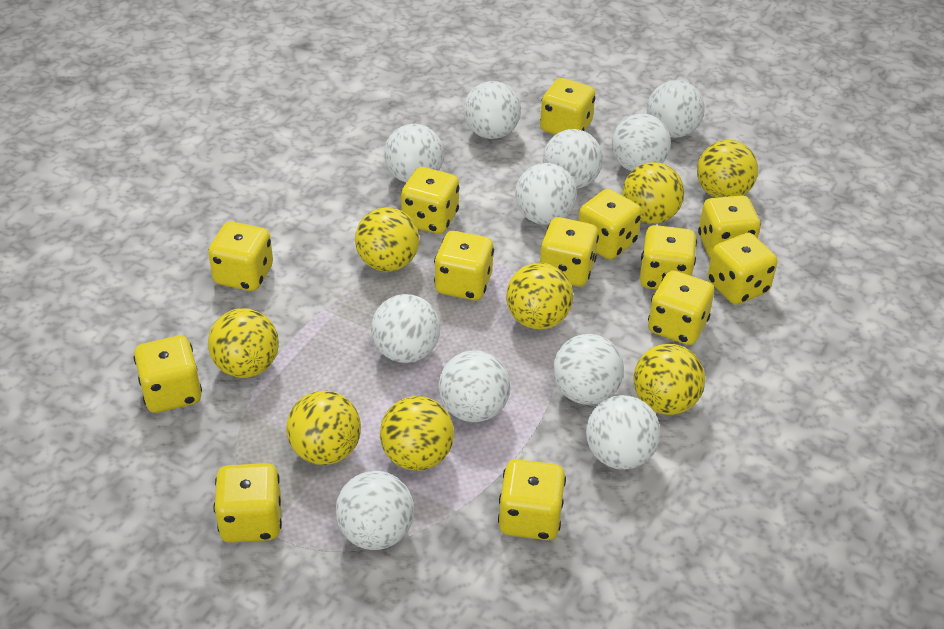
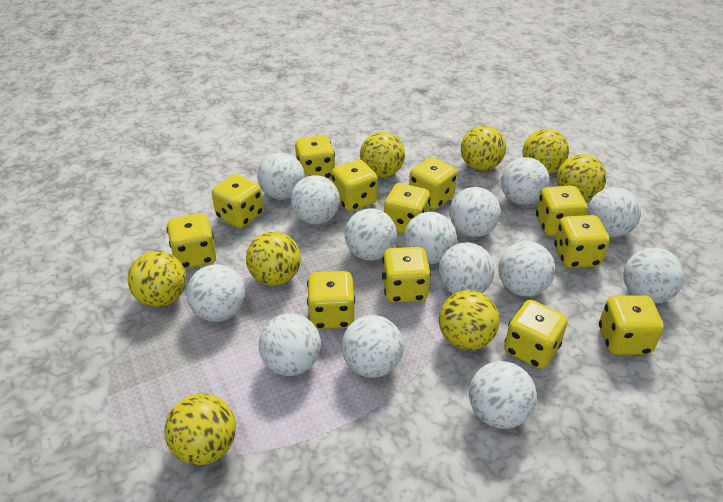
white ball: 11 -> 14
yellow dice: 13 -> 12

